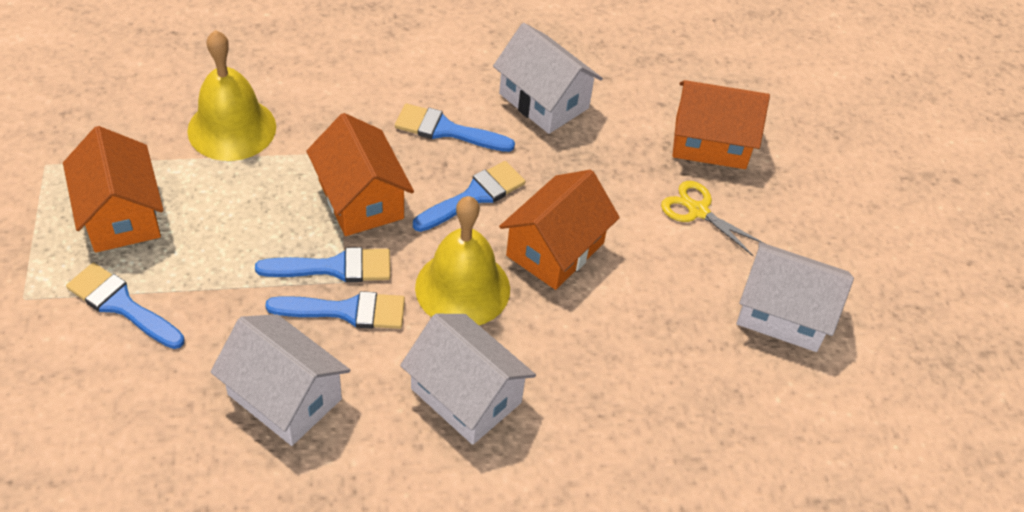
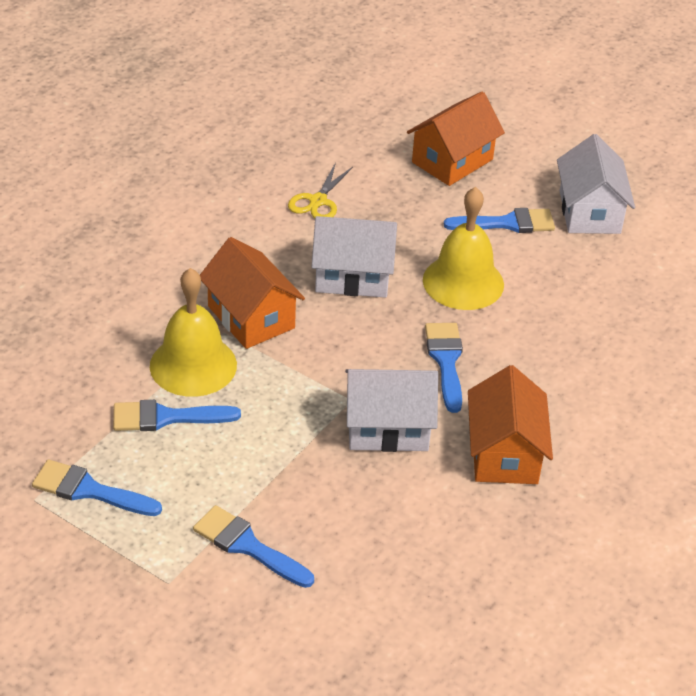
orange house: 4 -> 3
white house: 4 -> 3

